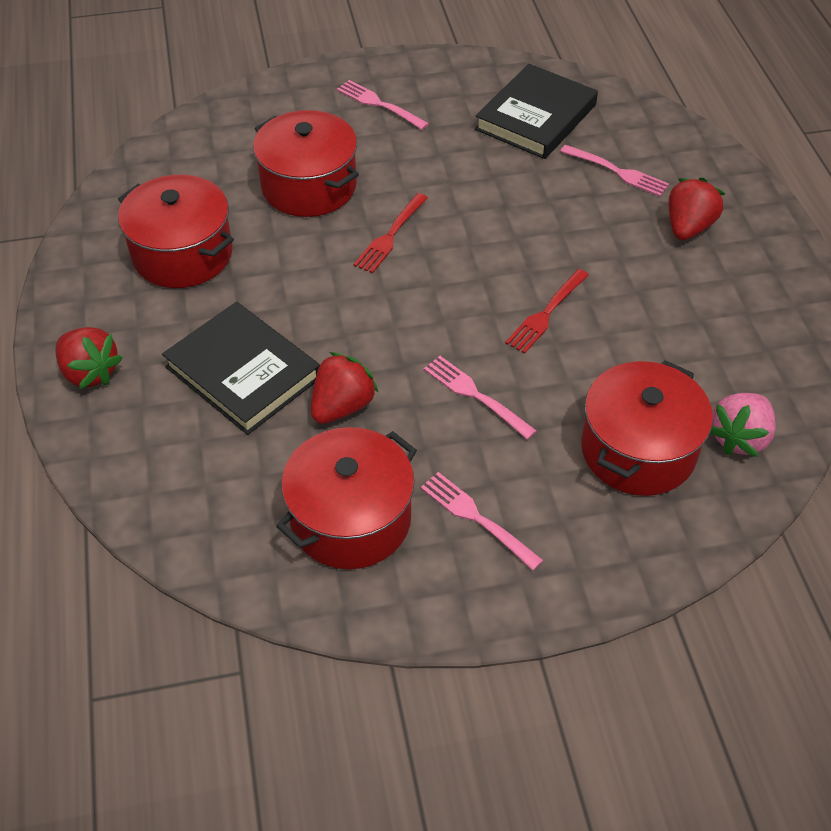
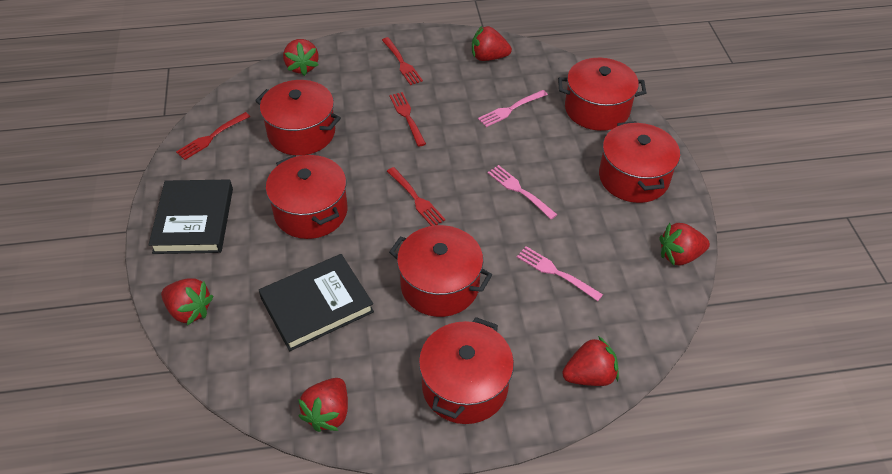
pink fork: 4 -> 3
pink strawberry: 1 -> 0
red fork: 2 -> 4
red pot: 4 -> 6
red strawberry: 3 -> 6

